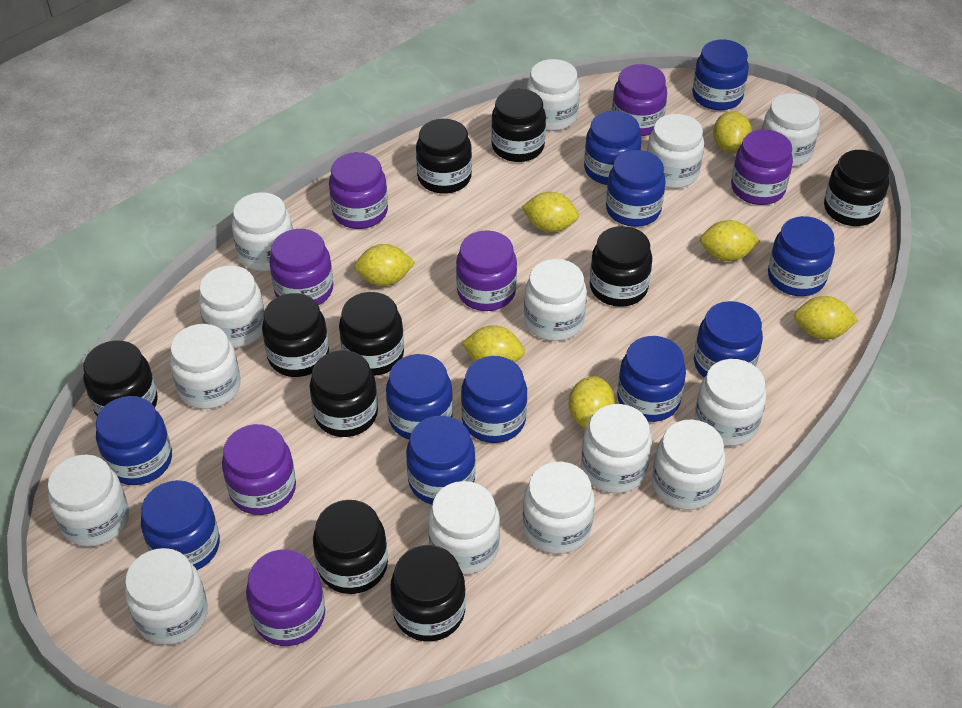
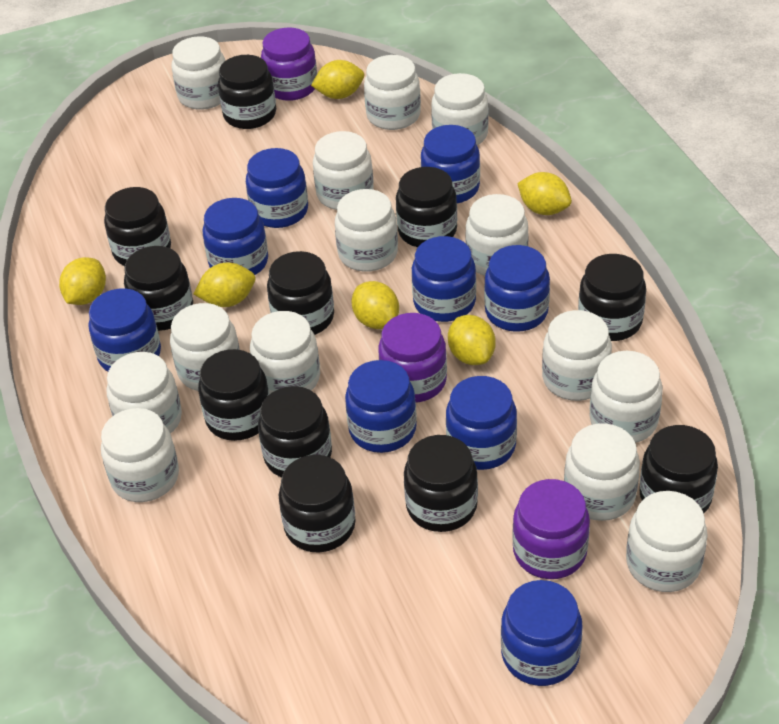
black jar: 10 -> 11
blue jar: 11 -> 9
purple jar: 7 -> 3
yellow lemon: 7 -> 6

